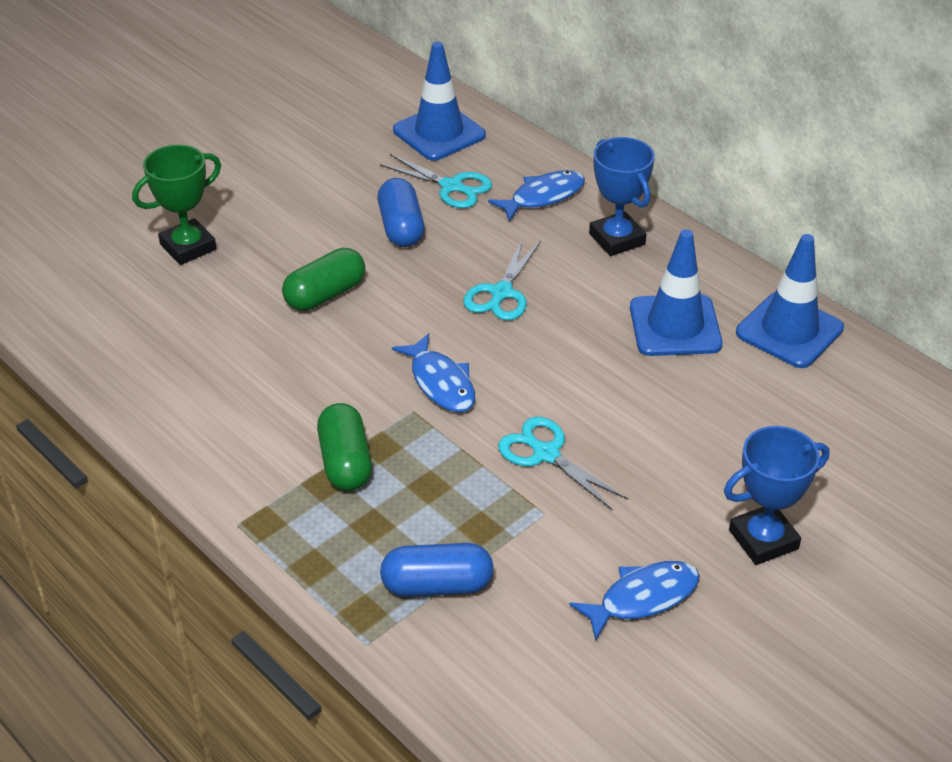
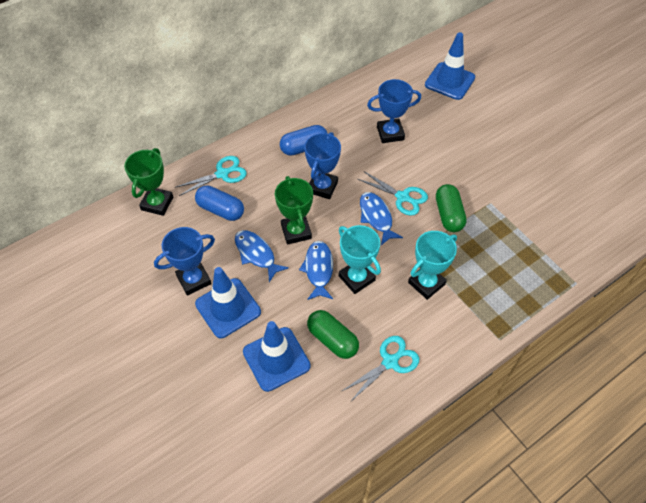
blue trophy: 2 -> 3
green trophy: 1 -> 2
turquoise trophy: 0 -> 2

